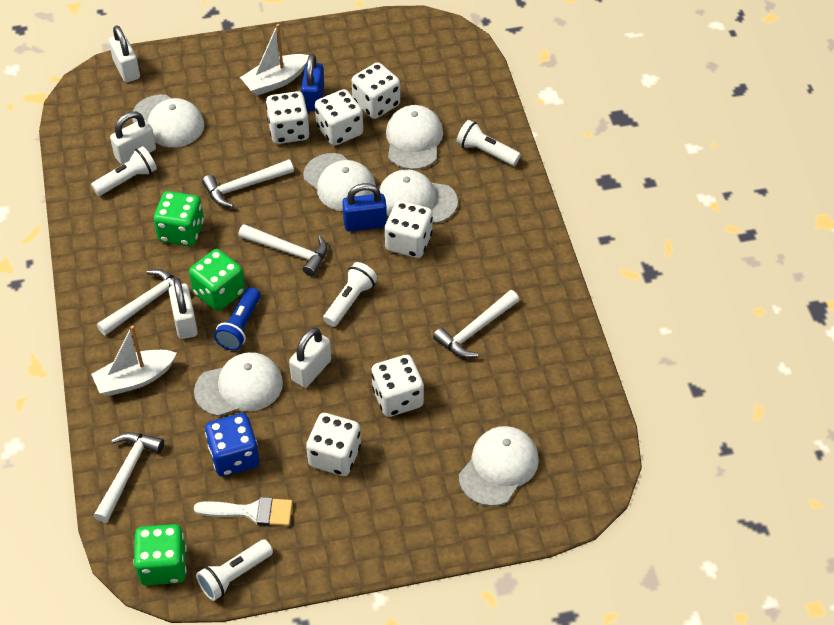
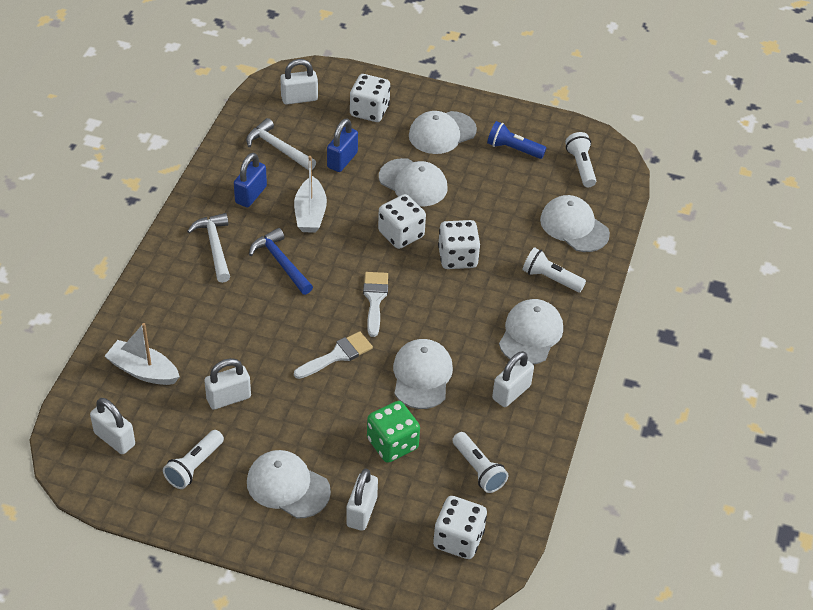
blue dice: 1 -> 0
blue hammer: 0 -> 1
green dice: 3 -> 1
white brush: 1 -> 2
white dice: 6 -> 4
white hammer: 5 -> 2
white padlock: 4 -> 5

